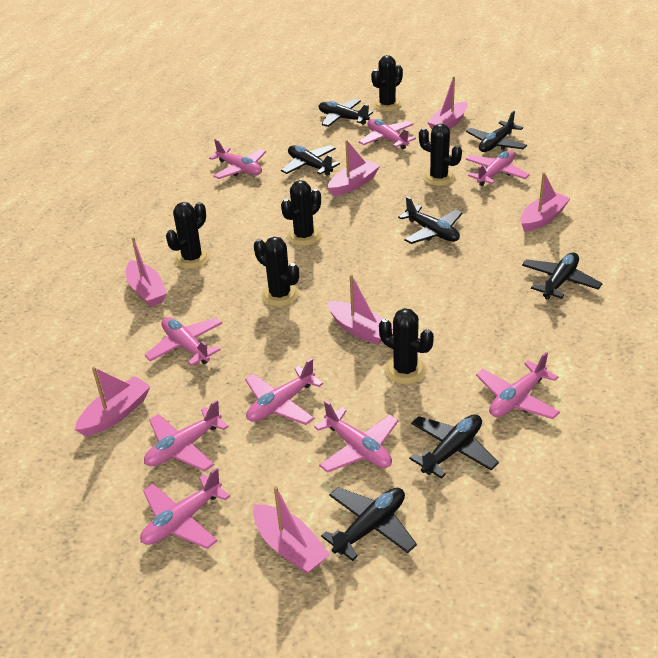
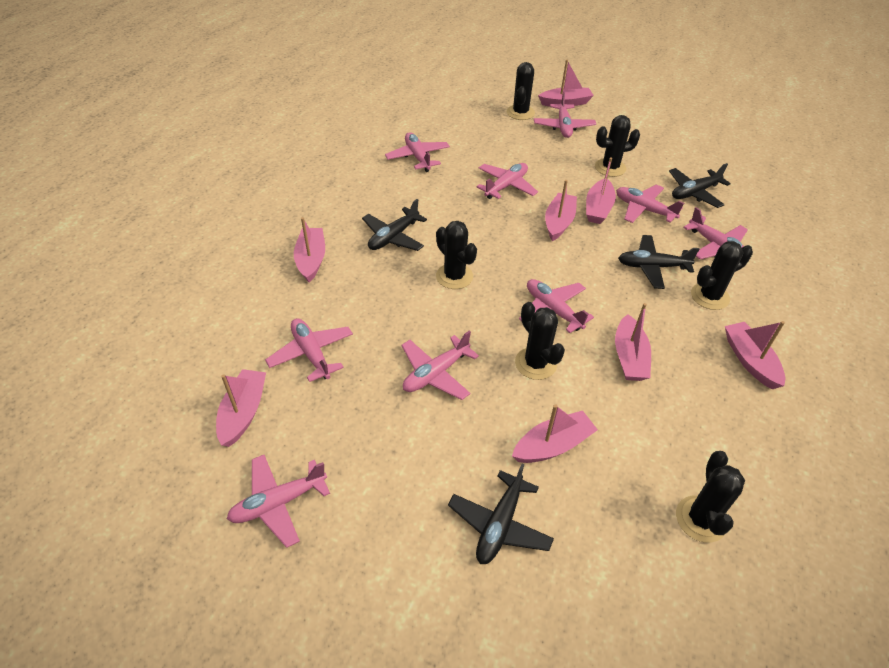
black plane: 7 -> 4
pink boat: 7 -> 8

